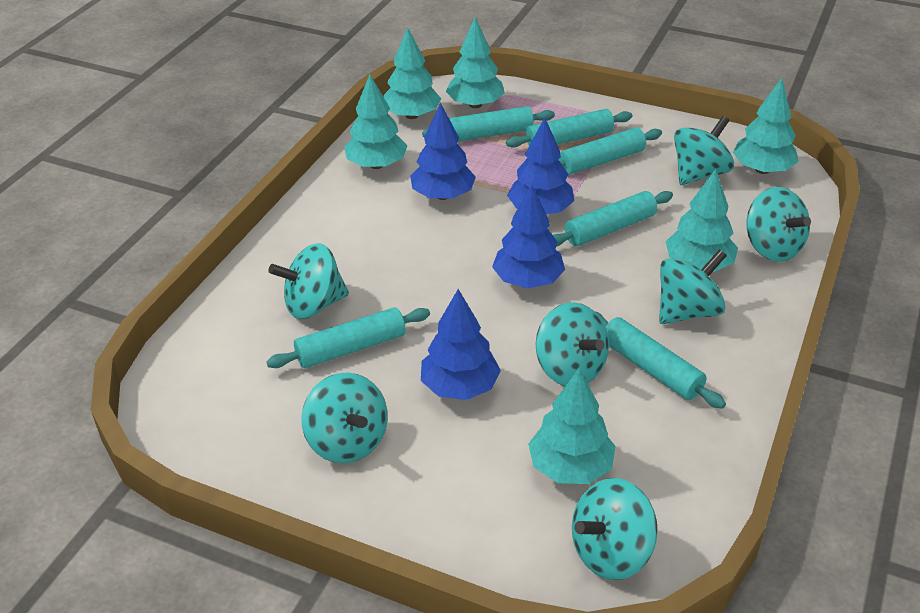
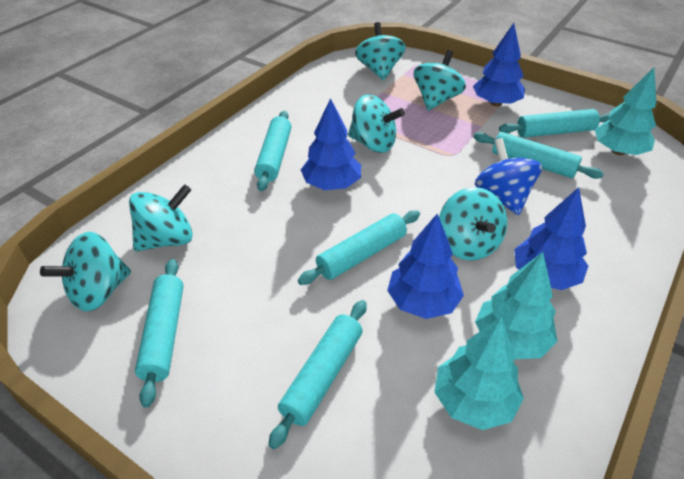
blue spinning top: 0 -> 1
turquoise spinning top: 7 -> 6
turquoise tree: 6 -> 3

